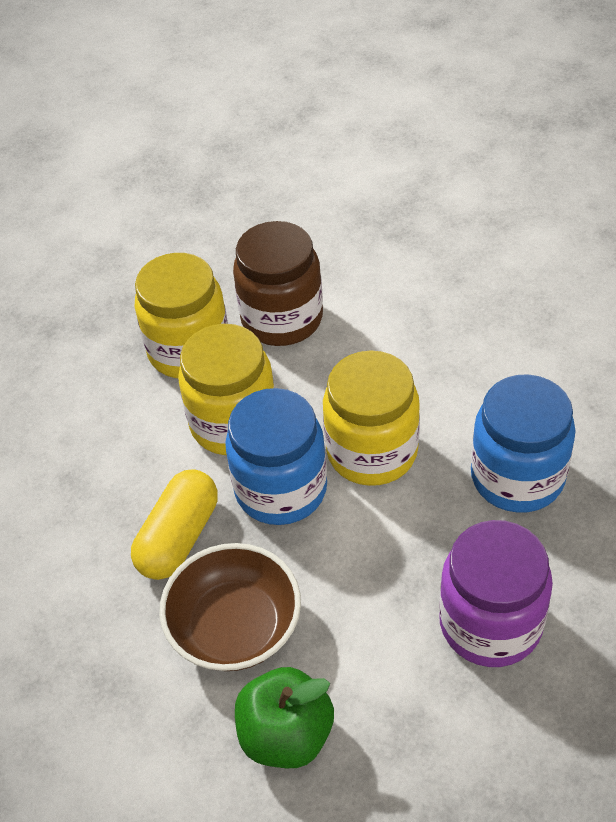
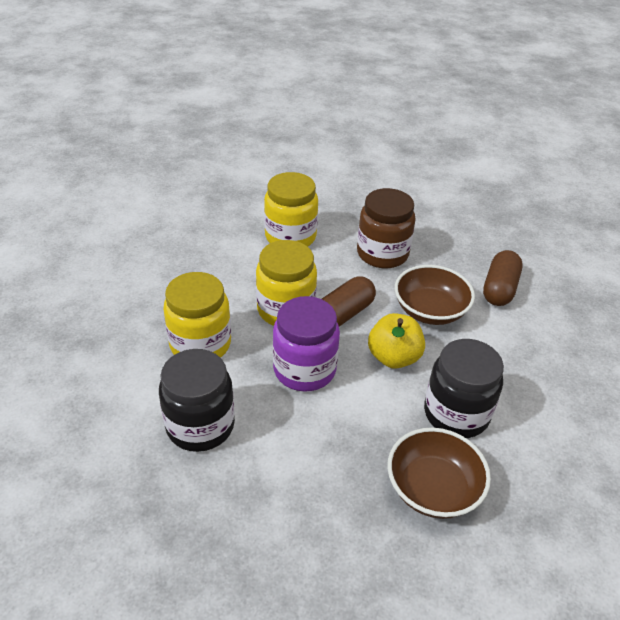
black jar: 0 -> 2
blue jar: 2 -> 0
brown bowl: 1 -> 2
brown capsule: 0 -> 2
green apple: 1 -> 0
yellow apple: 0 -> 1
yellow capsule: 1 -> 0

